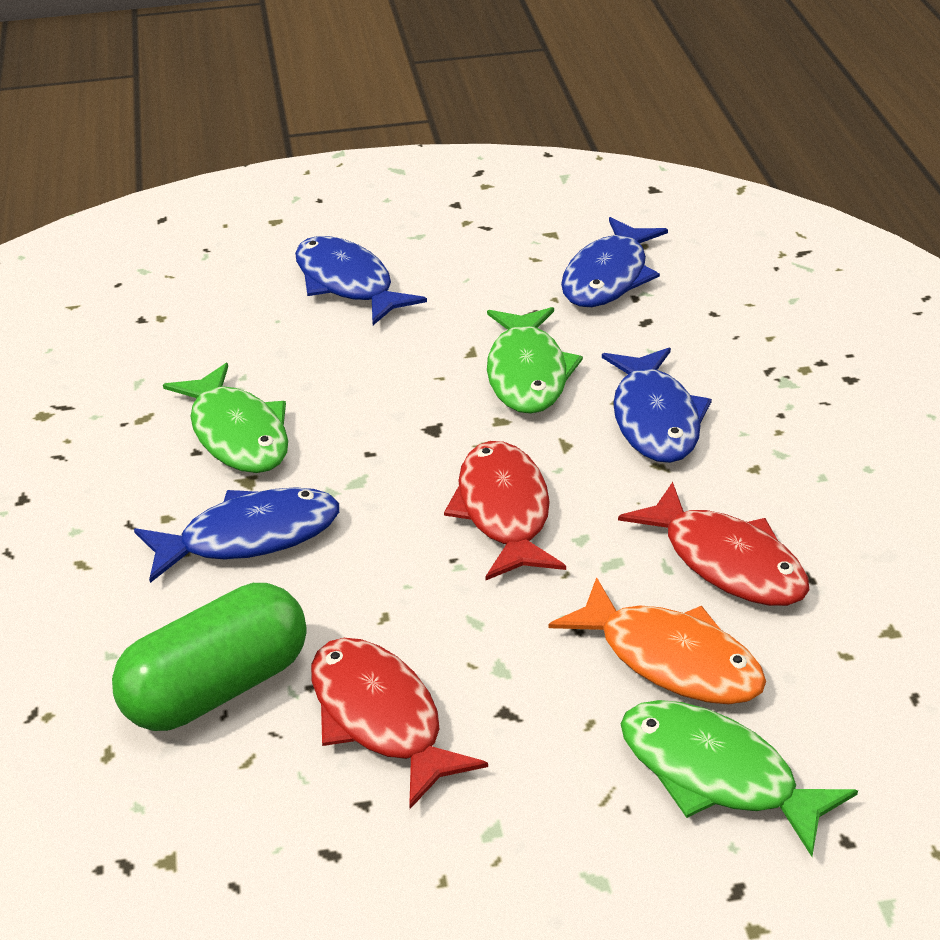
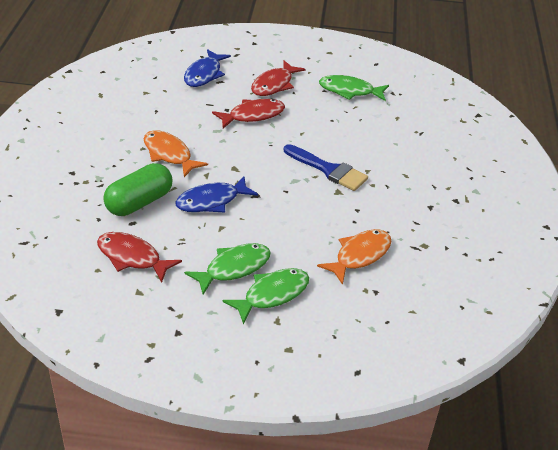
blue brush: 0 -> 1
blue fish: 4 -> 2
orange fish: 1 -> 2

